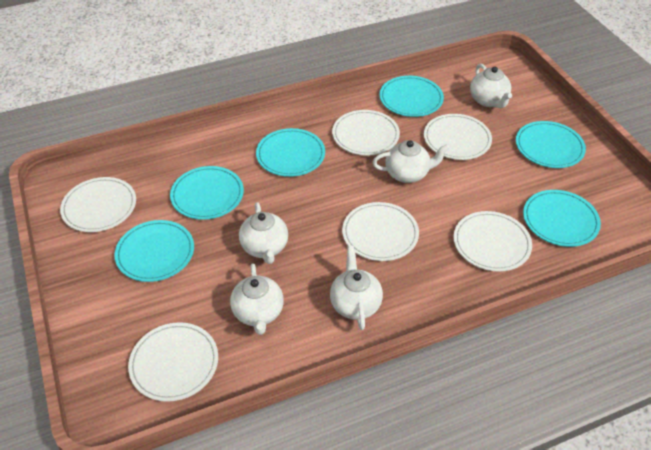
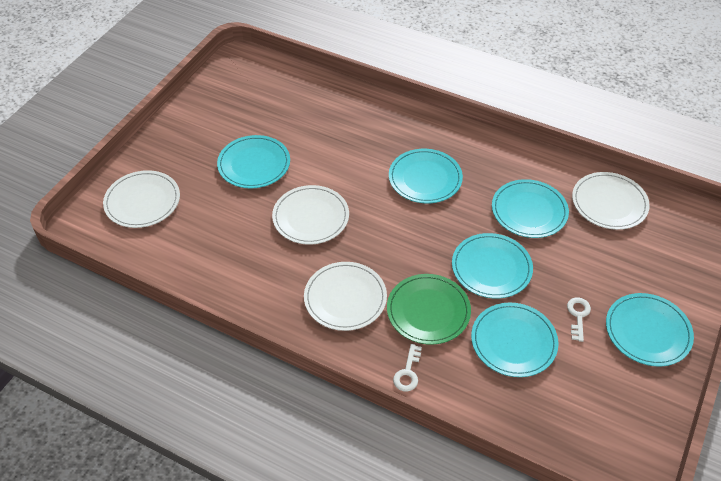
green plate: 0 -> 1
white key: 0 -> 2
white plate: 6 -> 4
white teapot: 5 -> 0

